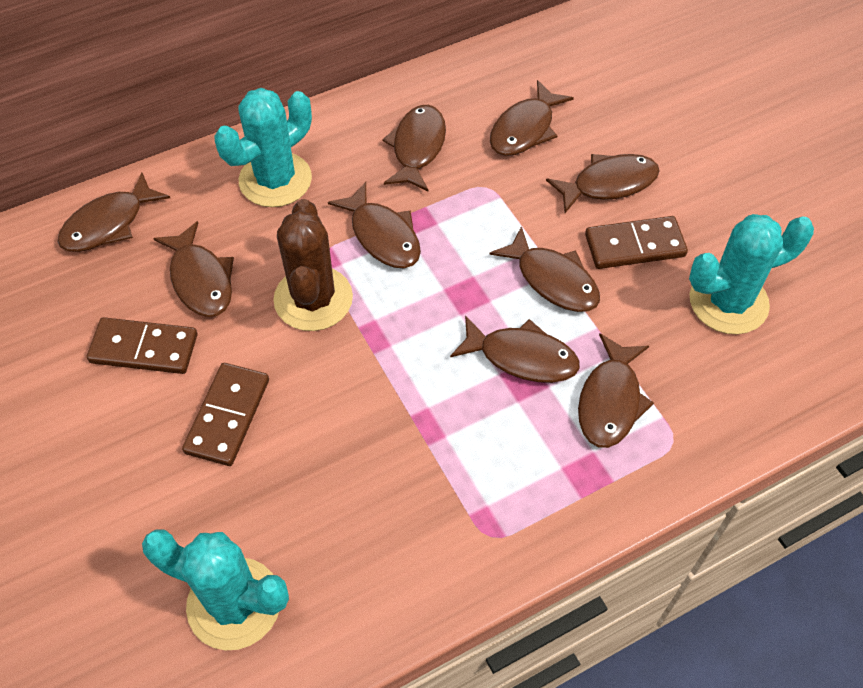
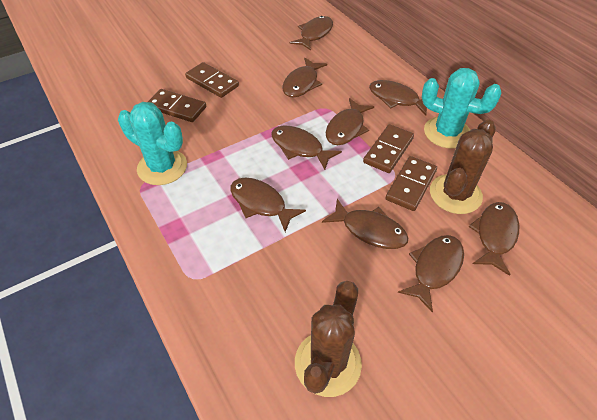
brown cactus: 1 -> 2
brown domino: 3 -> 4
turquoise cactus: 3 -> 2

